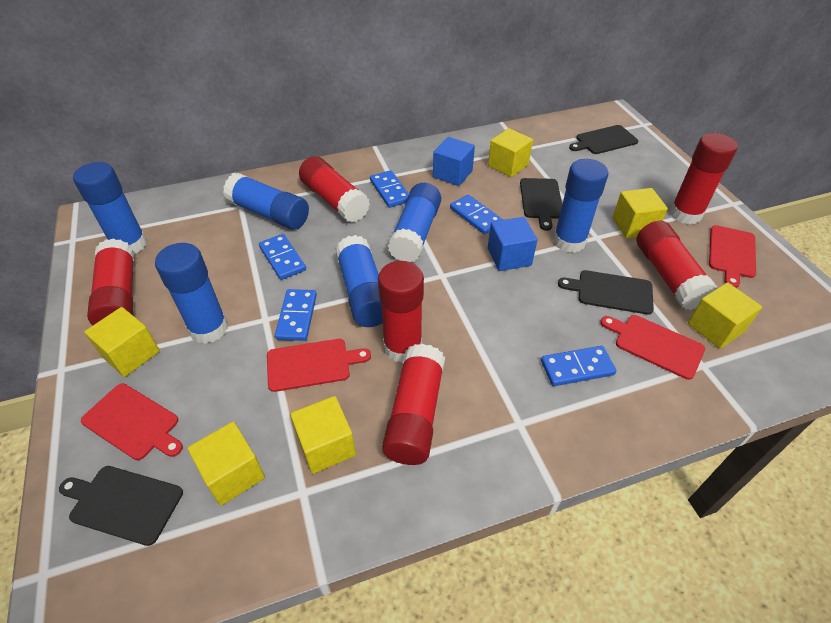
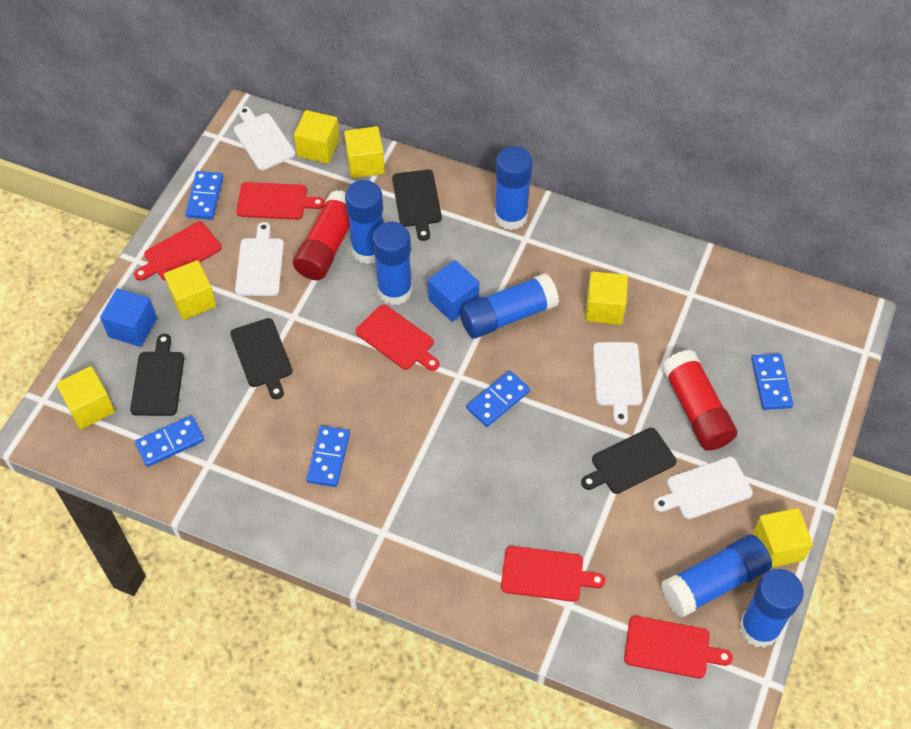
red cutting board: 4 -> 5
red glue stick: 6 -> 2
white cutting board: 0 -> 4

